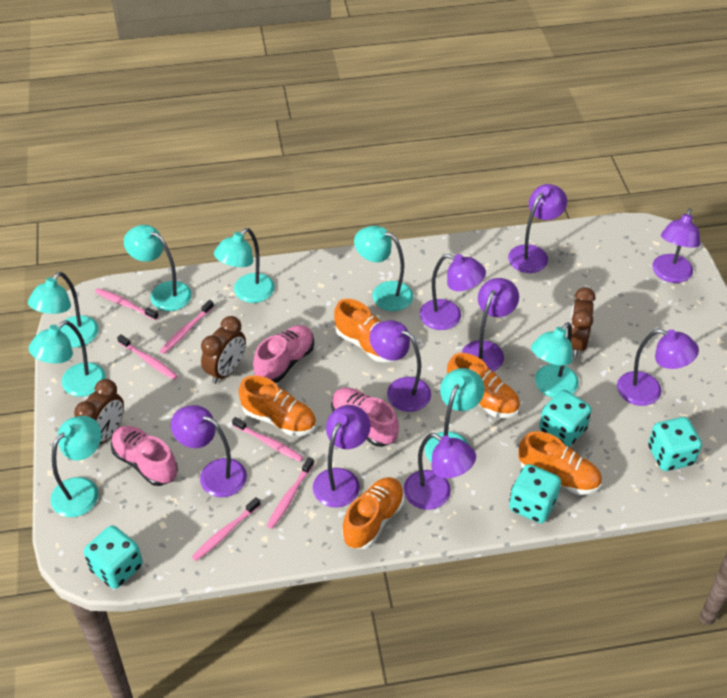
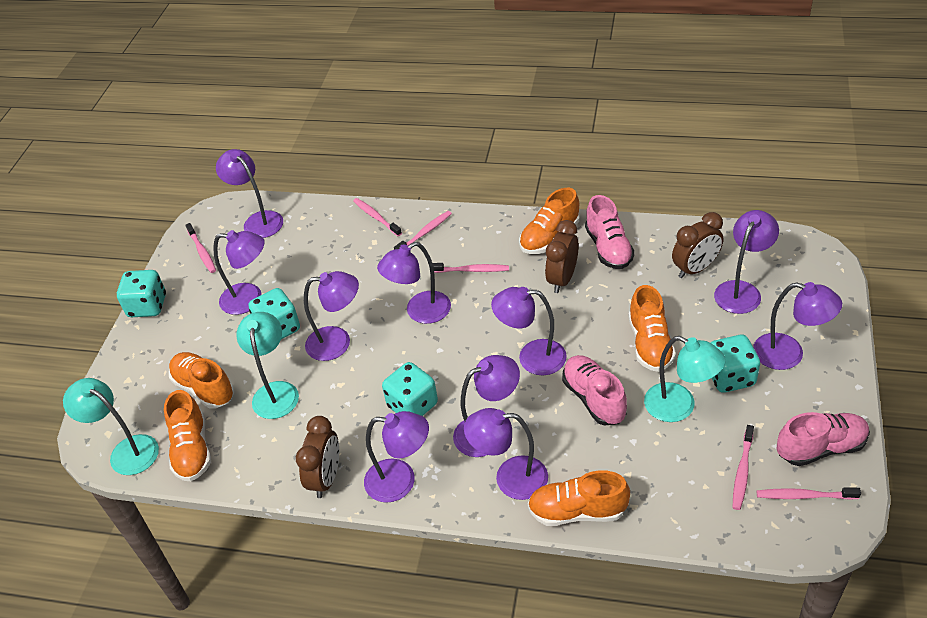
purple lamp: 9 -> 10
turquoise lamp: 8 -> 3

